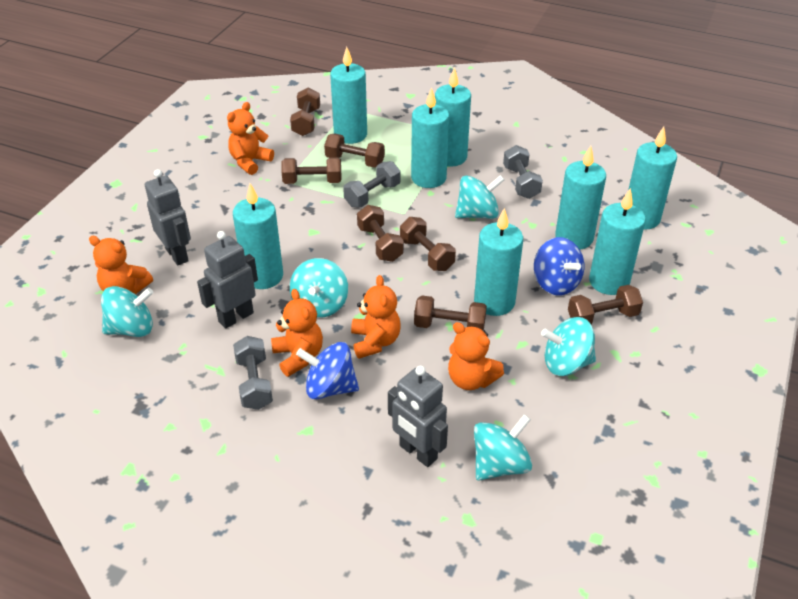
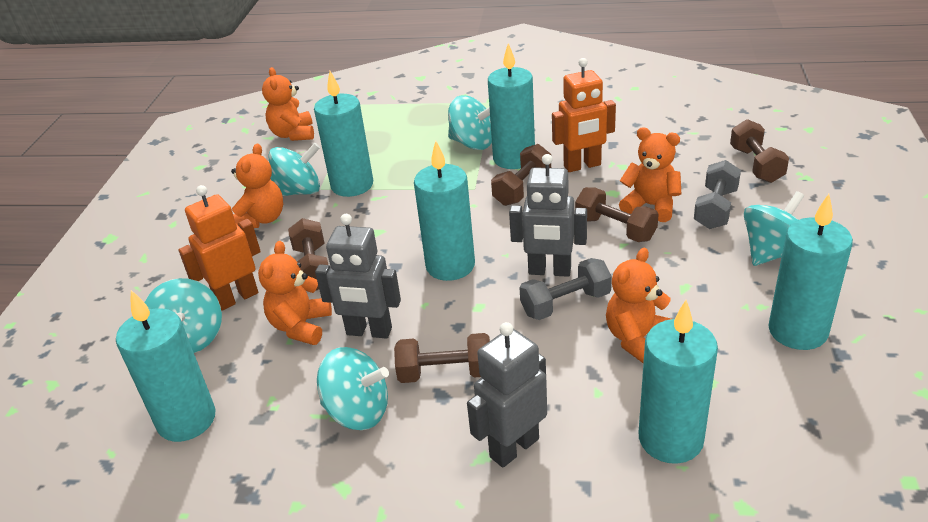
blue spinning top: 2 -> 0
brown dumbbell: 7 -> 5
grey dumbbell: 3 -> 2
orange robot: 0 -> 2
turquoise candle: 8 -> 6

